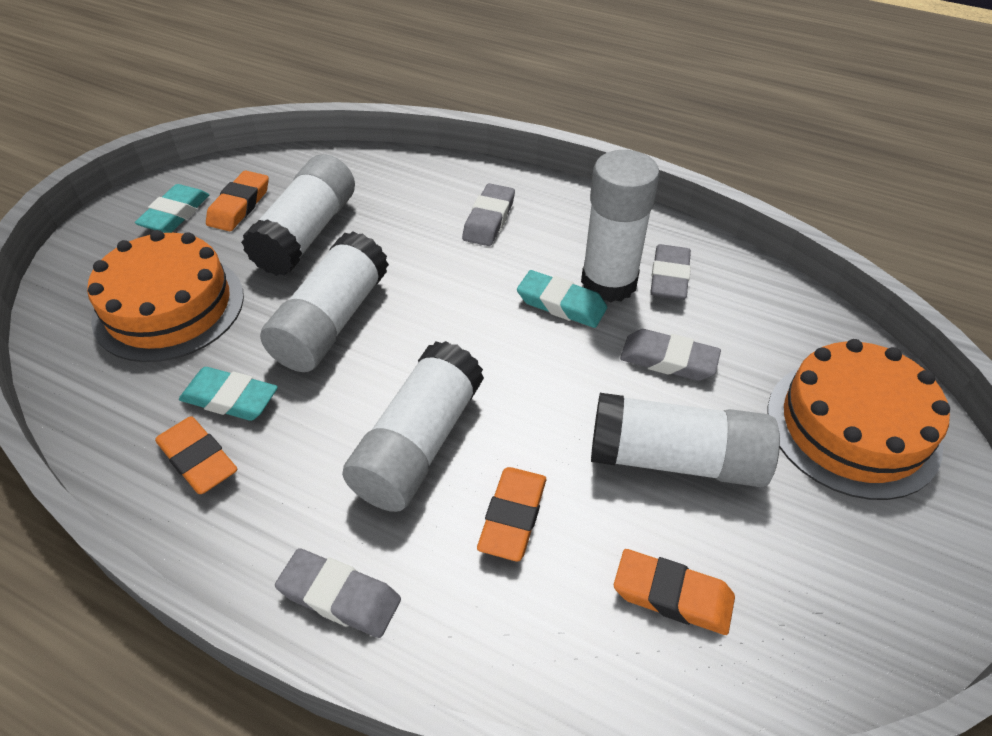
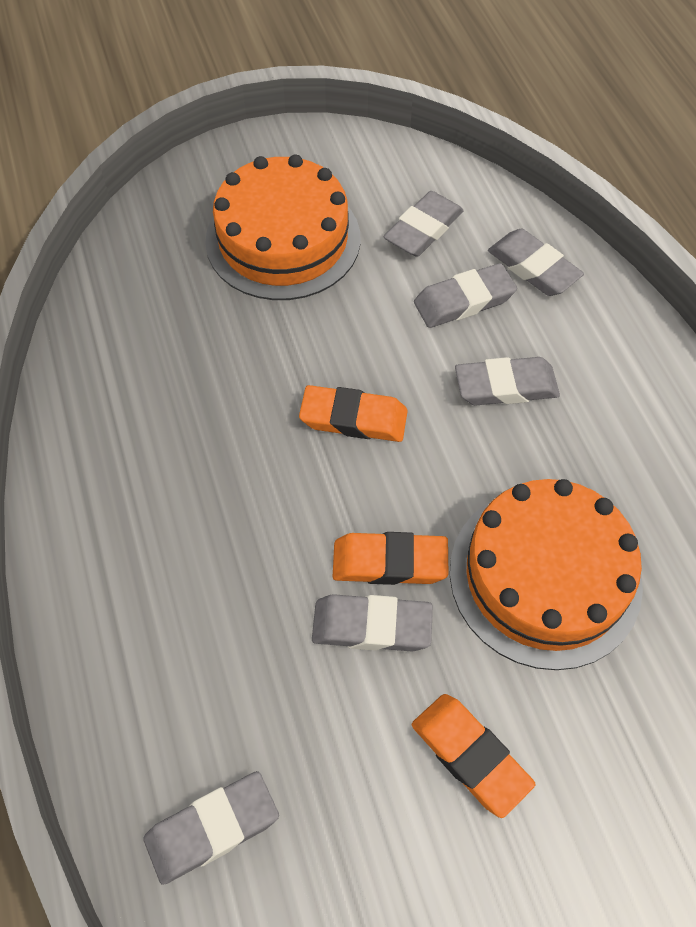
grey eraser: 4 -> 6
orange eraser: 4 -> 3
turquoise eraser: 3 -> 0
white glue stick: 5 -> 0

